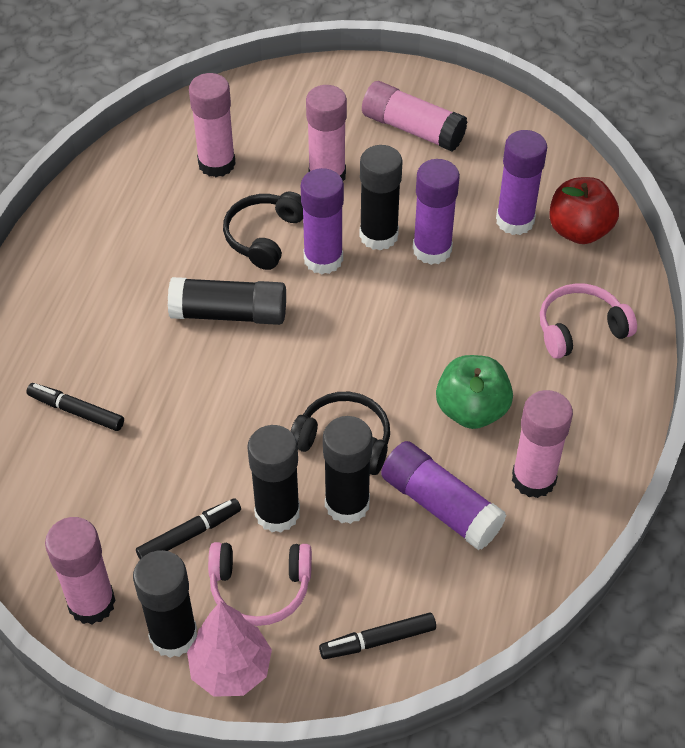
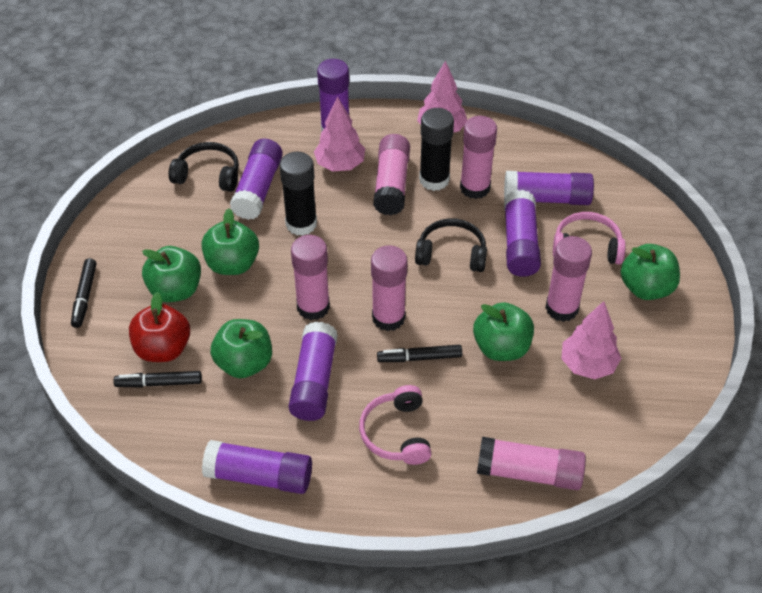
black glue stick: 5 -> 2
green apple: 1 -> 5
pink glue stick: 5 -> 6
pink tree: 1 -> 3
purple glue stick: 4 -> 6

